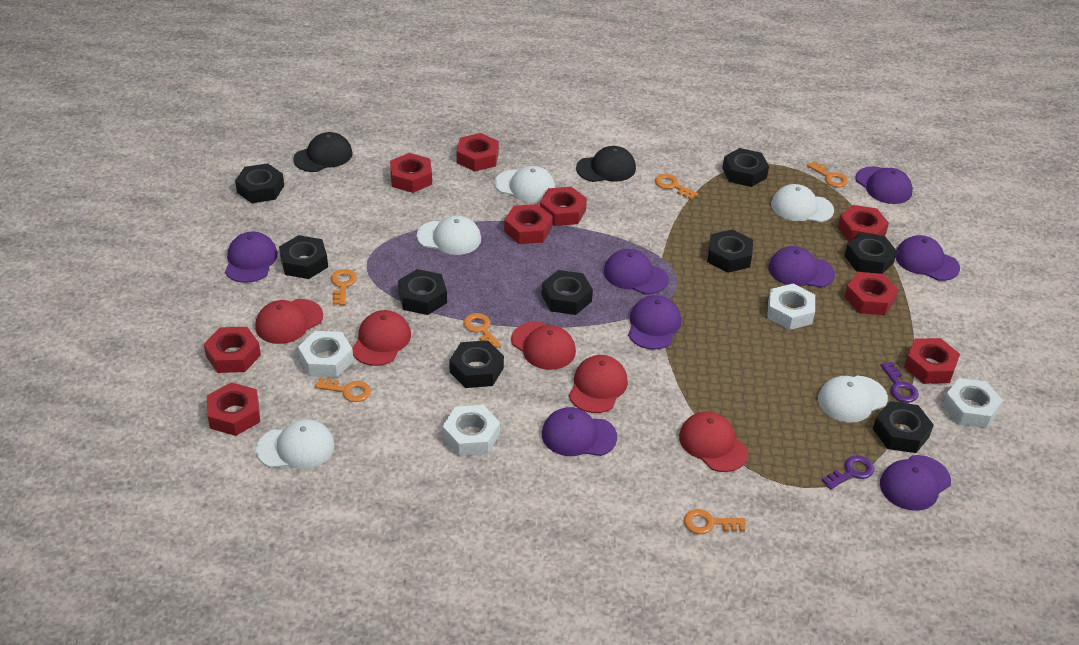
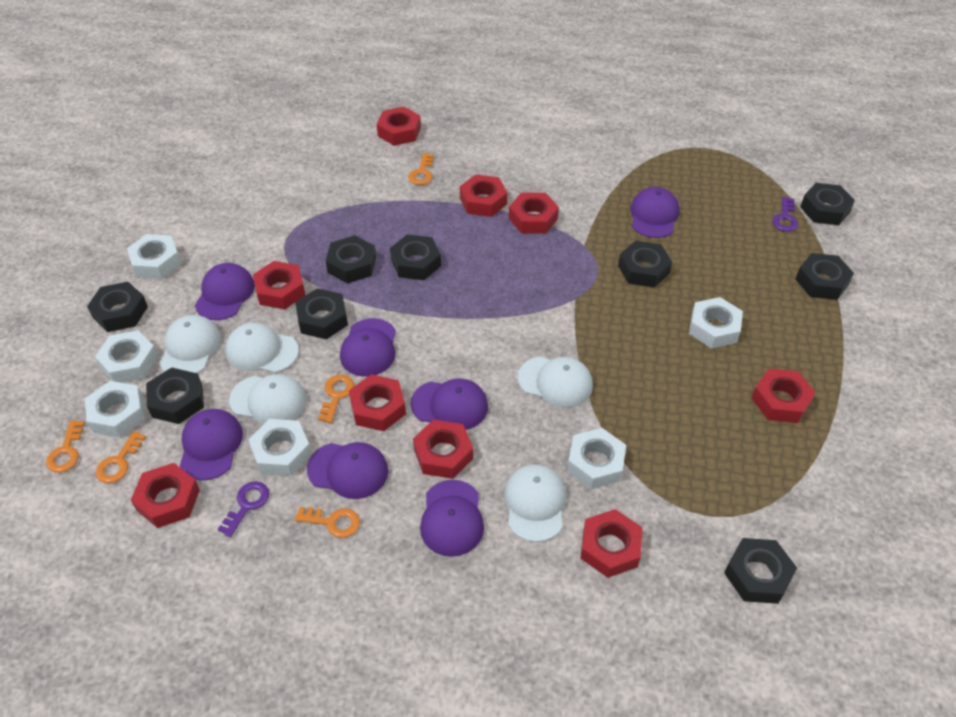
black cap: 2 -> 0
orange key: 6 -> 5
purple cap: 8 -> 7
red cap: 5 -> 0
white nut: 4 -> 6

